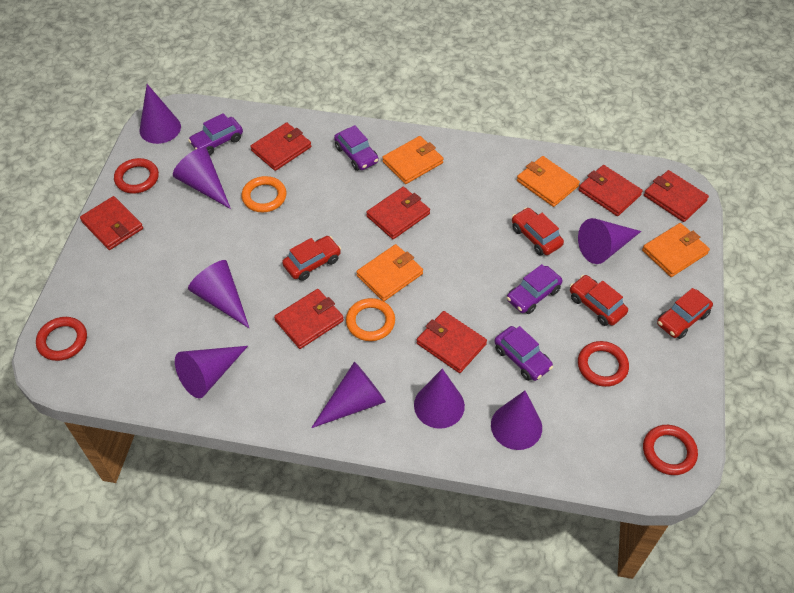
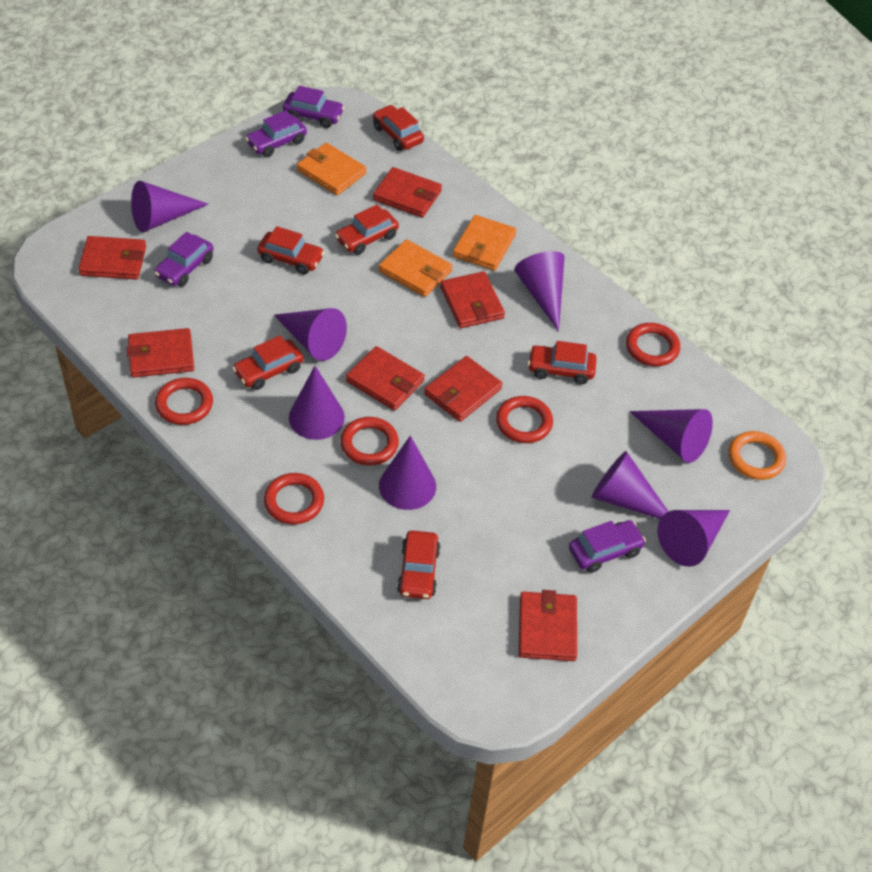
orange ring: 2 -> 1
orange wallet: 4 -> 3
red car: 4 -> 6
red ring: 4 -> 5

